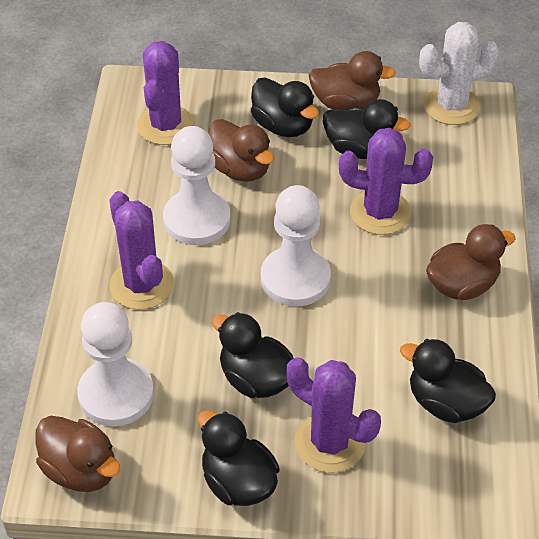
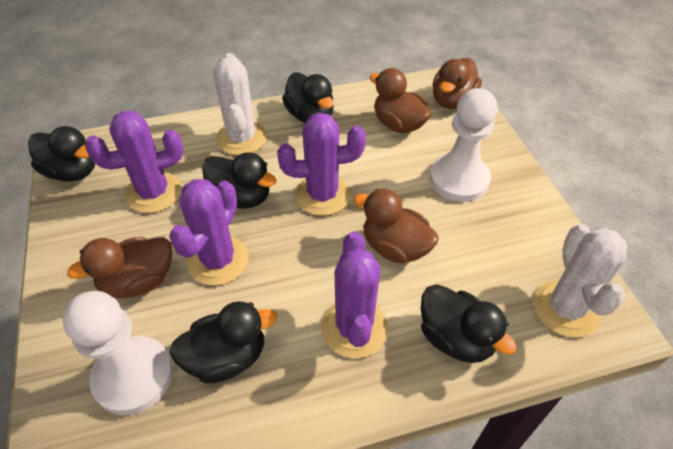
white cactus: 1 -> 2
white pawn: 3 -> 2

